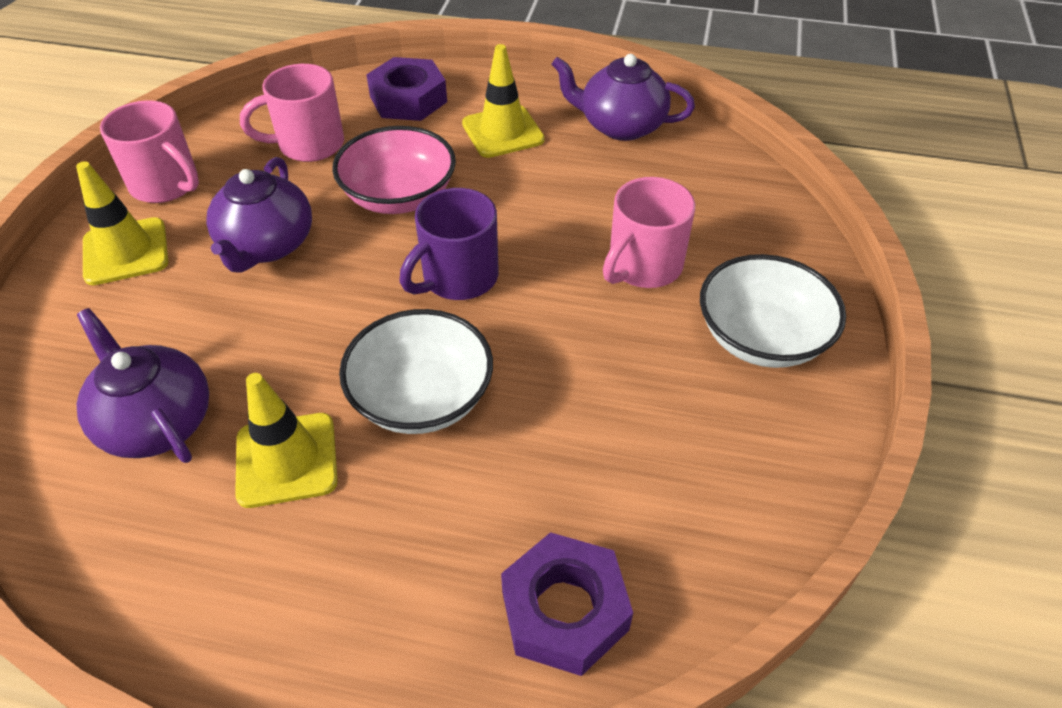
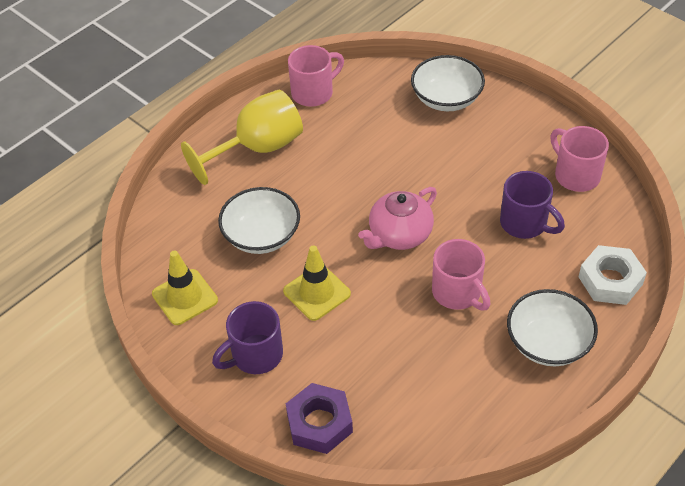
pink bowl: 1 -> 0
pink teapot: 0 -> 1
purple mug: 1 -> 2
purple nut: 2 -> 1
purple teapot: 3 -> 0
white bowl: 2 -> 3
white nut: 0 -> 1
yellow goblet: 0 -> 1
yellow traffic cone: 3 -> 2

